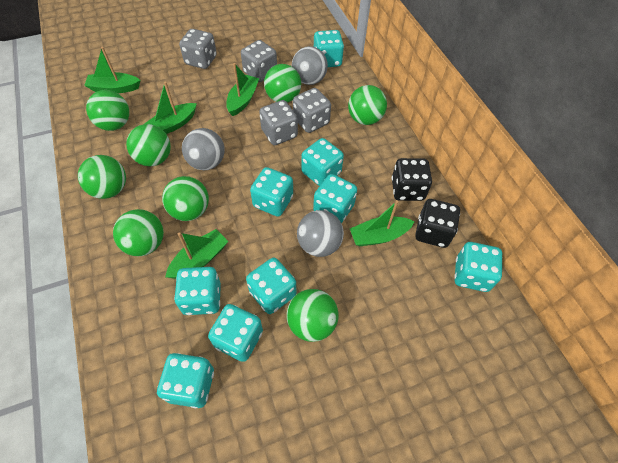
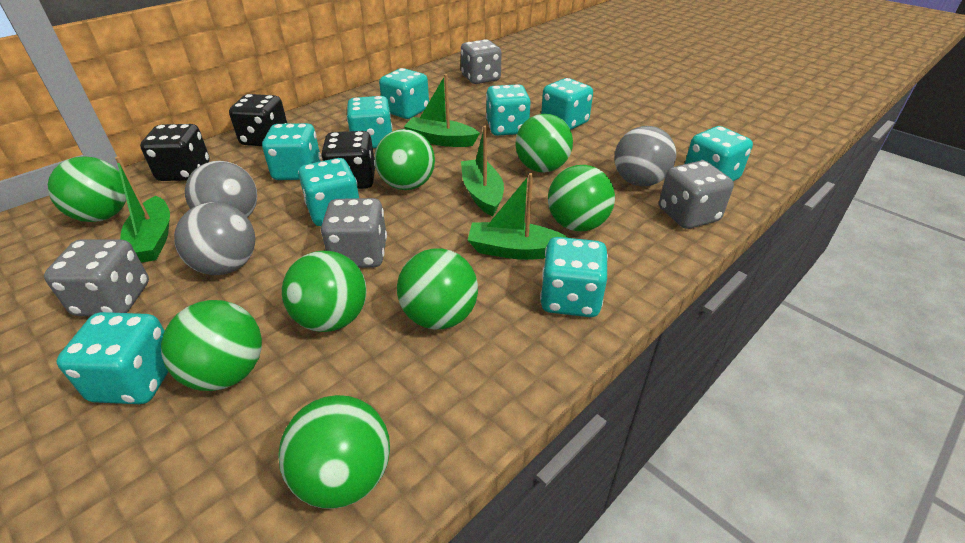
black dice: 2 -> 3
green boat: 5 -> 4

